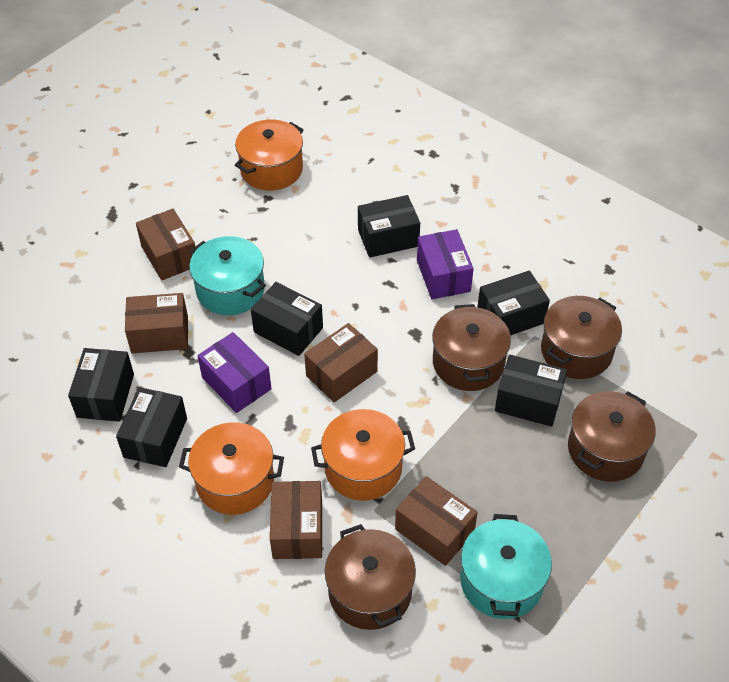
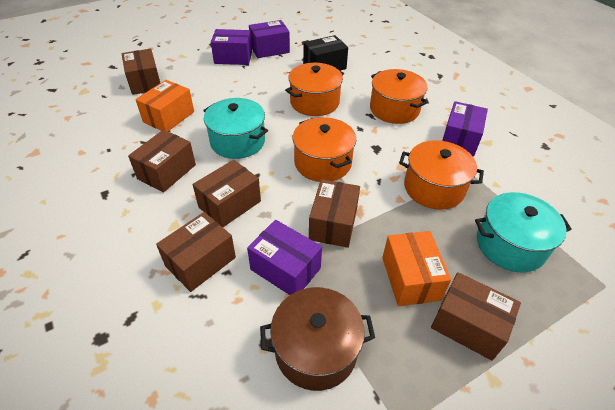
black box: 6 -> 1
brown box: 5 -> 6
brown pot: 4 -> 1
orange box: 0 -> 2
orange pot: 3 -> 4
purple box: 2 -> 4

